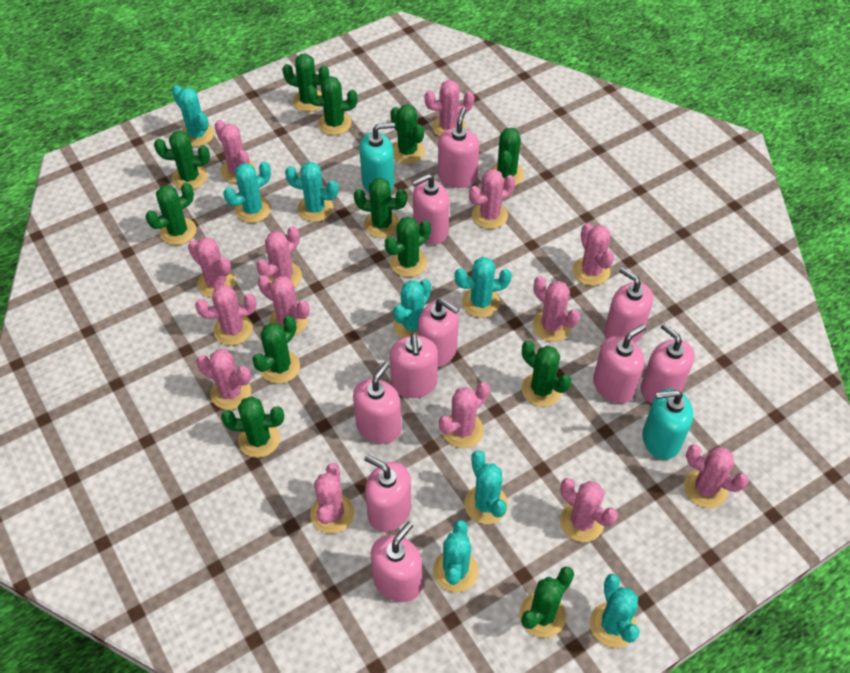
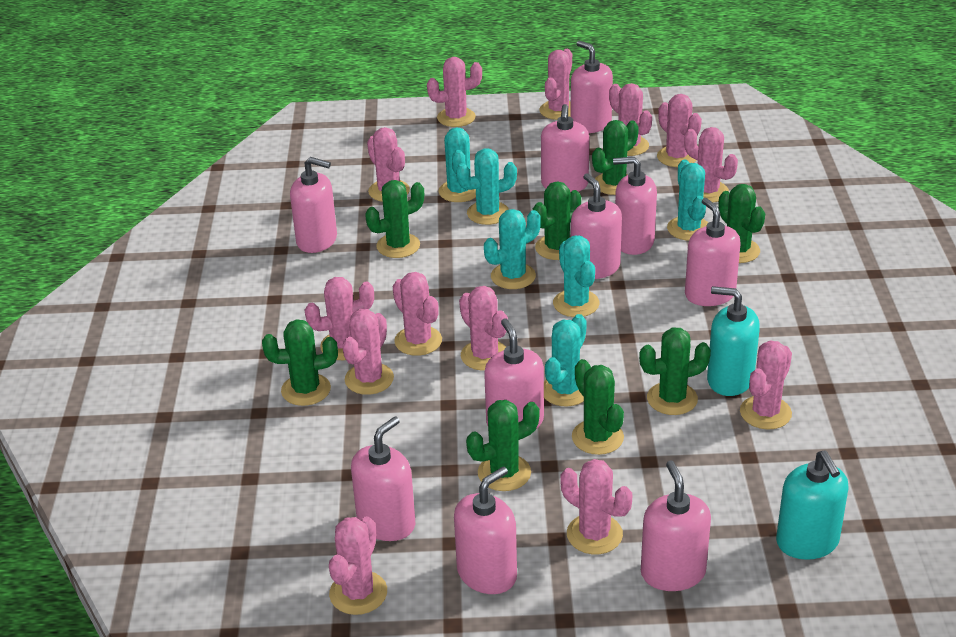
green cactus: 12 -> 8
pink cactus: 14 -> 13
turquoise cactus: 8 -> 6

